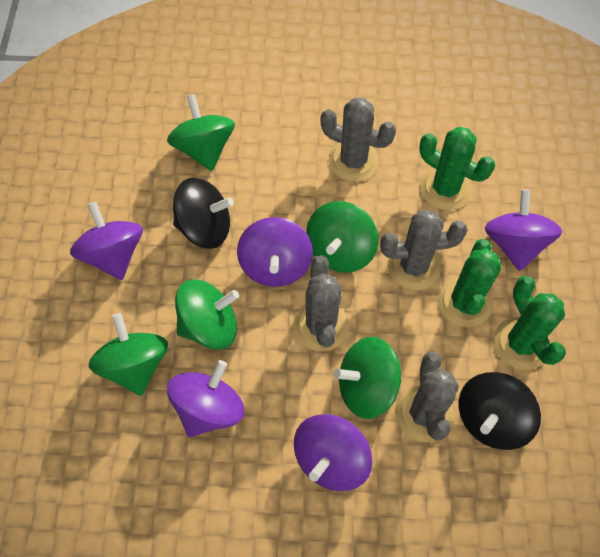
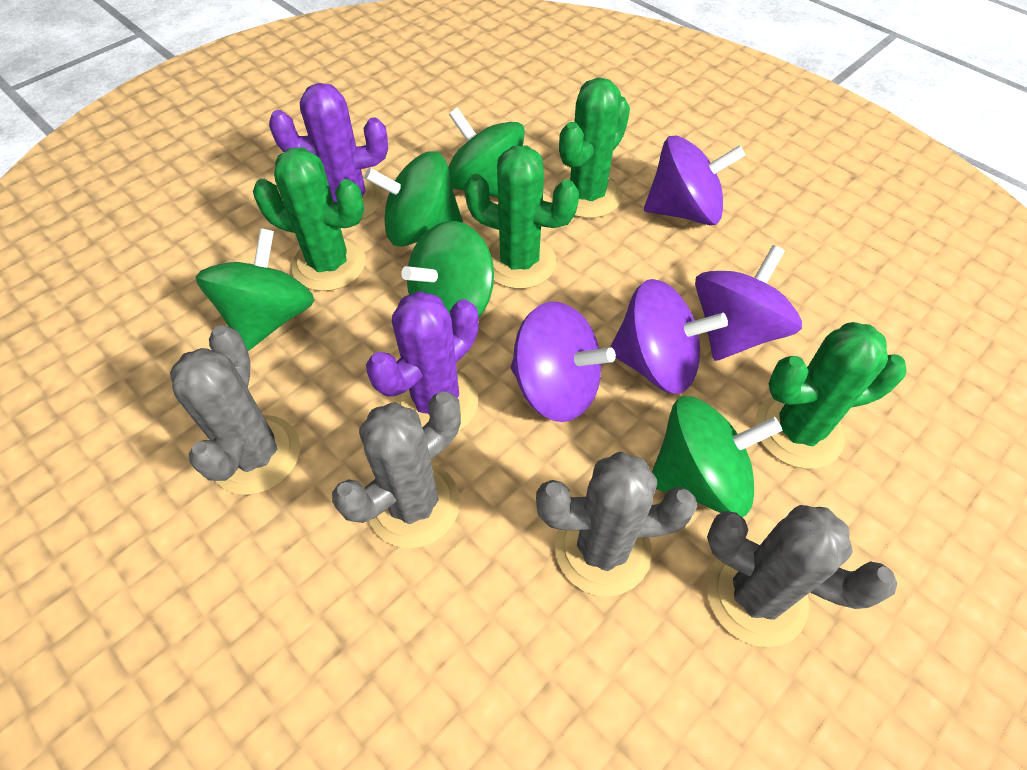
black spinning top: 2 -> 0
green cactus: 3 -> 4
purple cactus: 0 -> 2
purple spinning top: 5 -> 4

